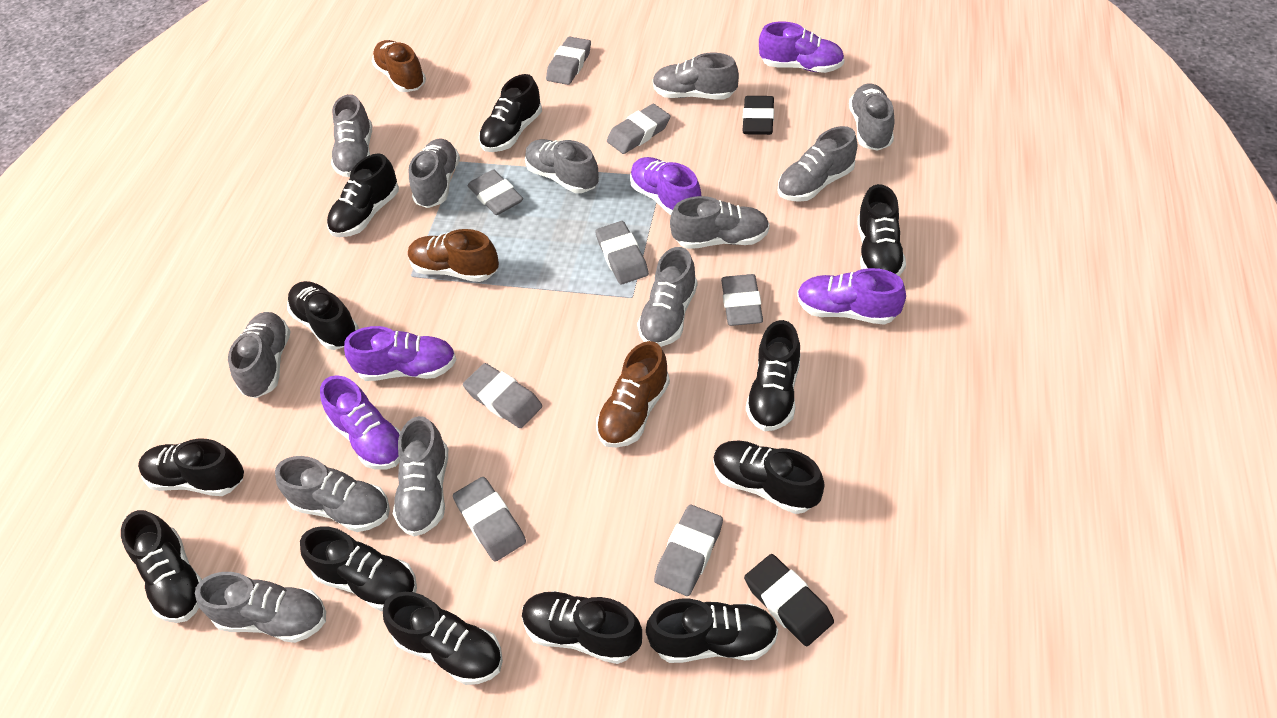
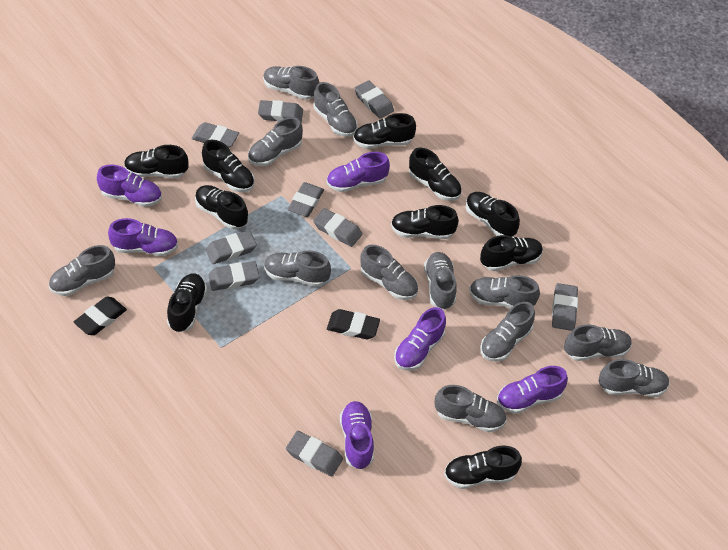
black shoe: 12 -> 10
brown shoe: 3 -> 0
grey eraser: 8 -> 9
purple shoe: 5 -> 6

